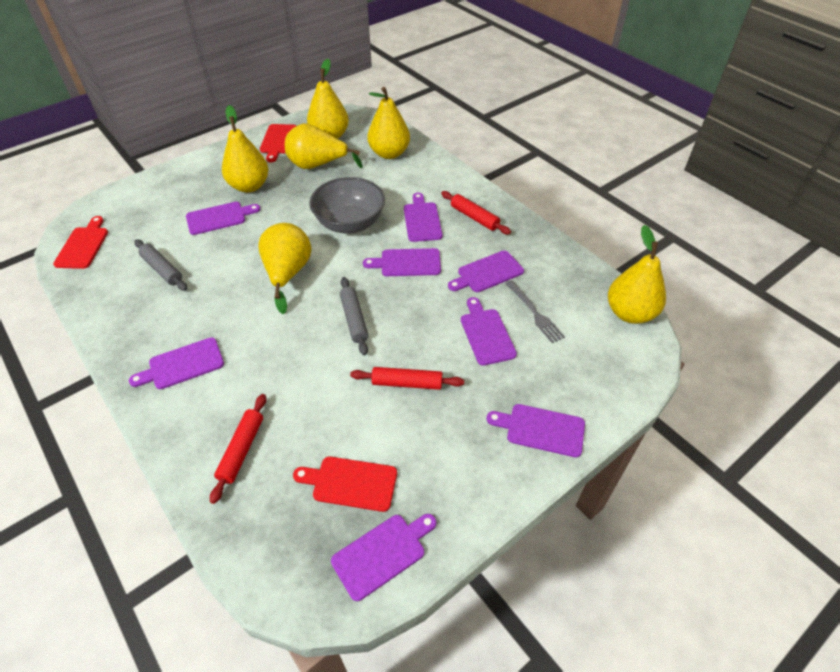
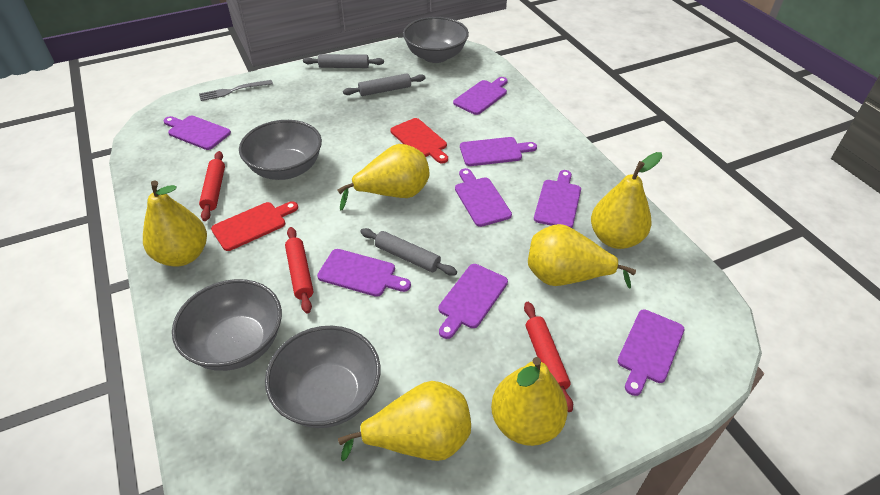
grey bowl: 1 -> 4
grey rolling pin: 2 -> 3
red cutting board: 3 -> 2

